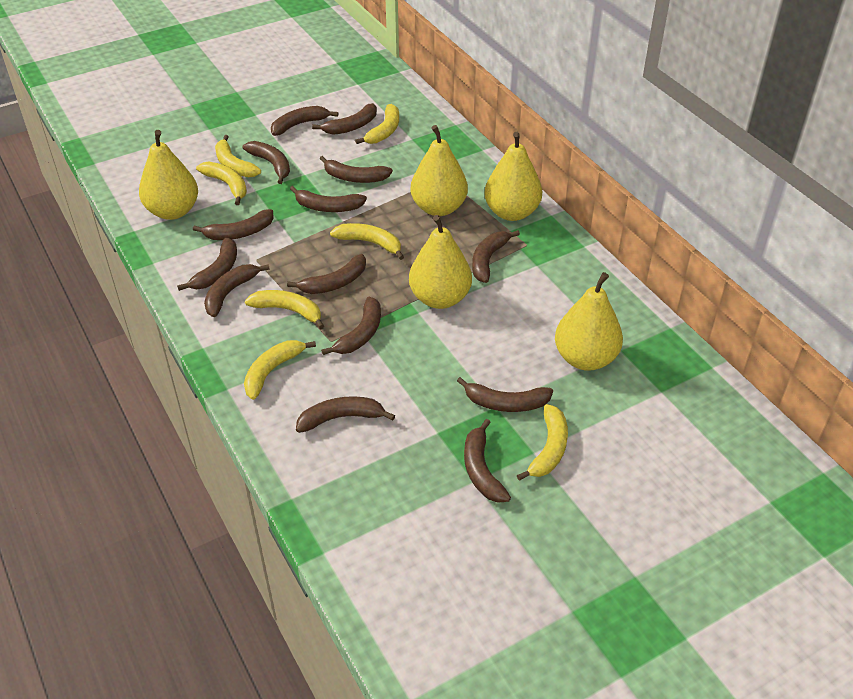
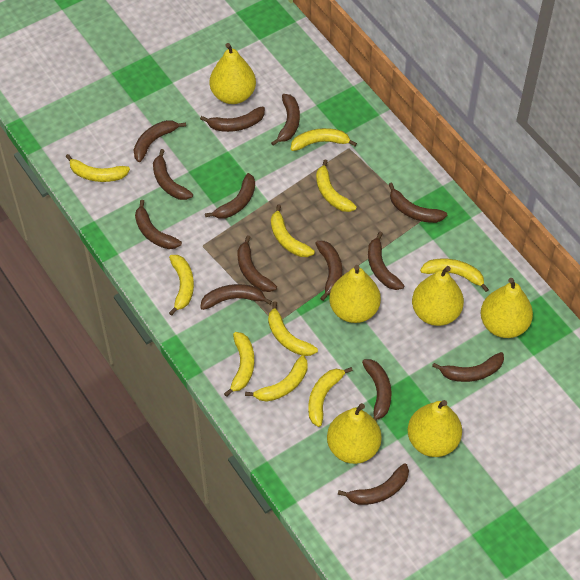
yellow banana: 7 -> 10
yellow pear: 5 -> 6

